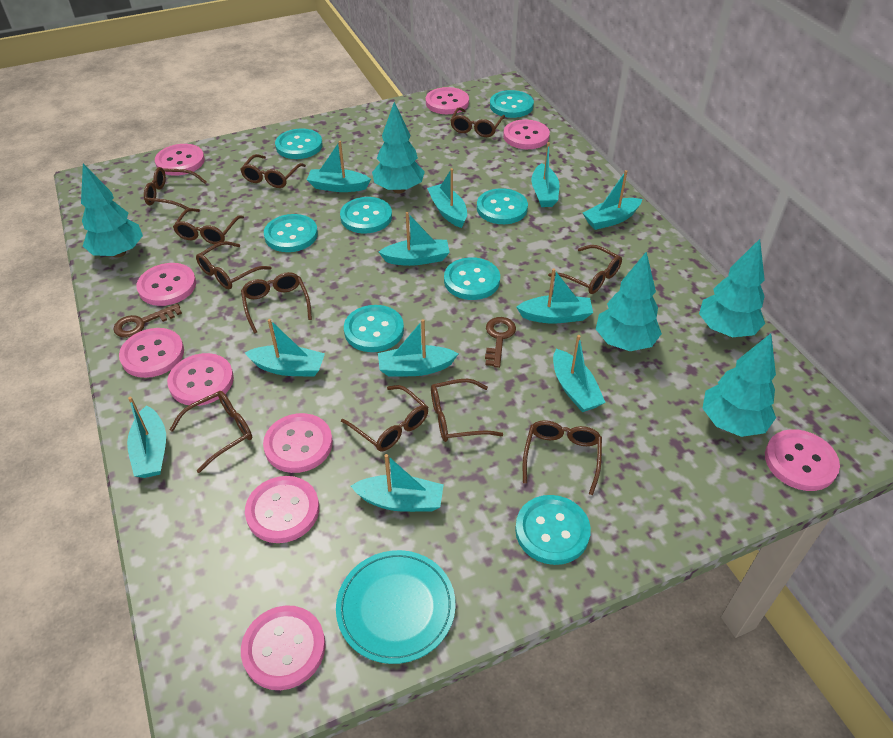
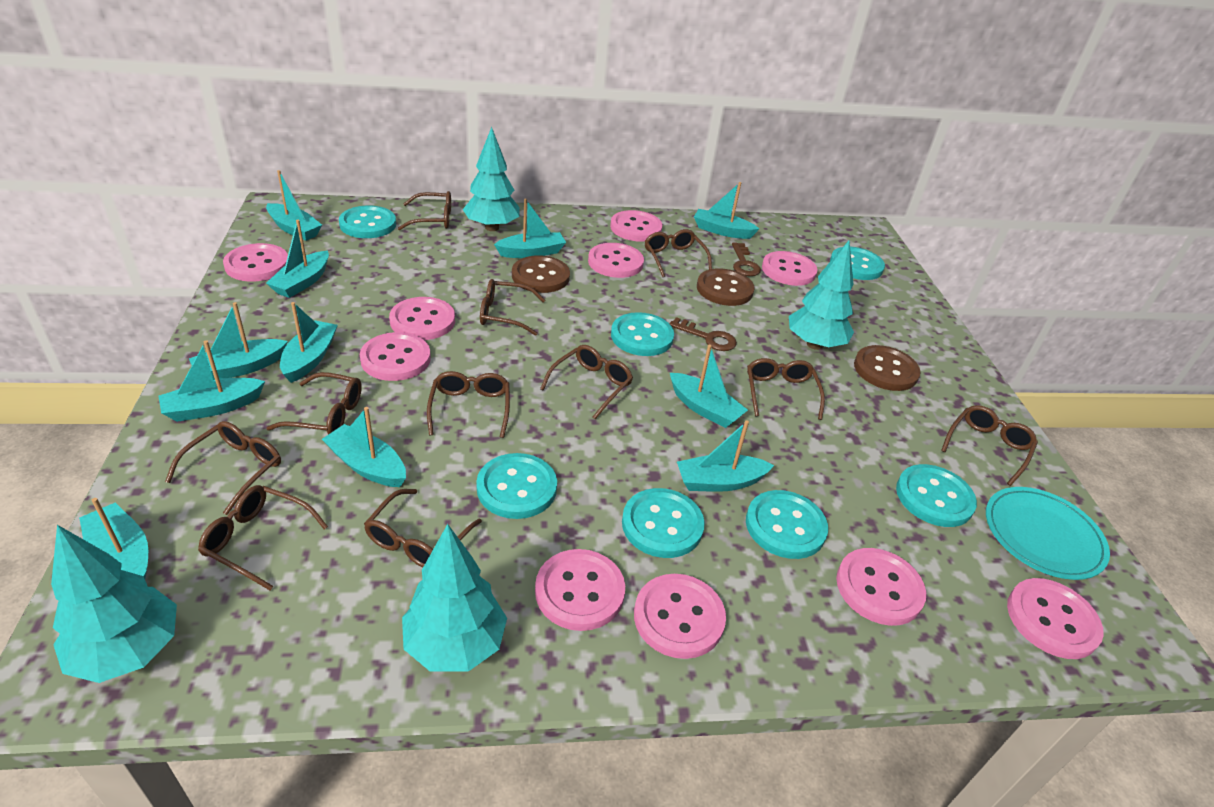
brown button: 0 -> 3
turquoise button: 8 -> 7
turquoise tree: 5 -> 4

